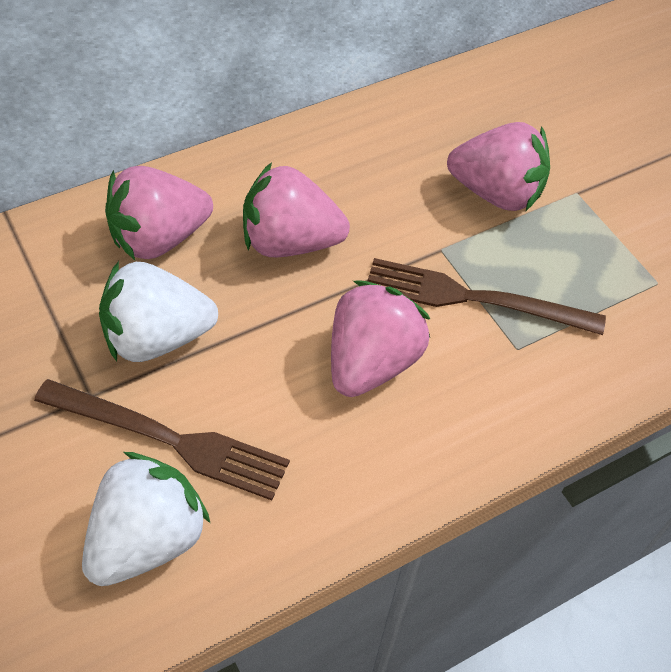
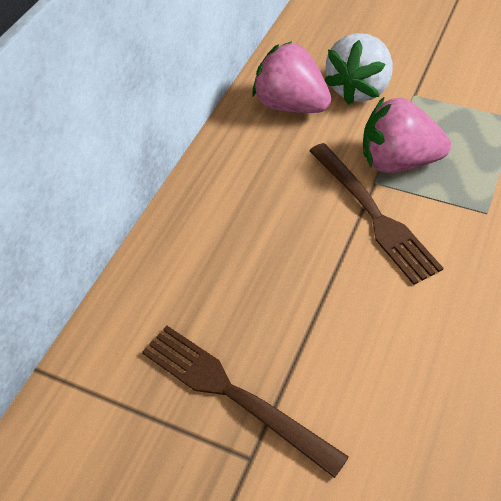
pink strawberry: 4 -> 2
white strawberry: 2 -> 1

